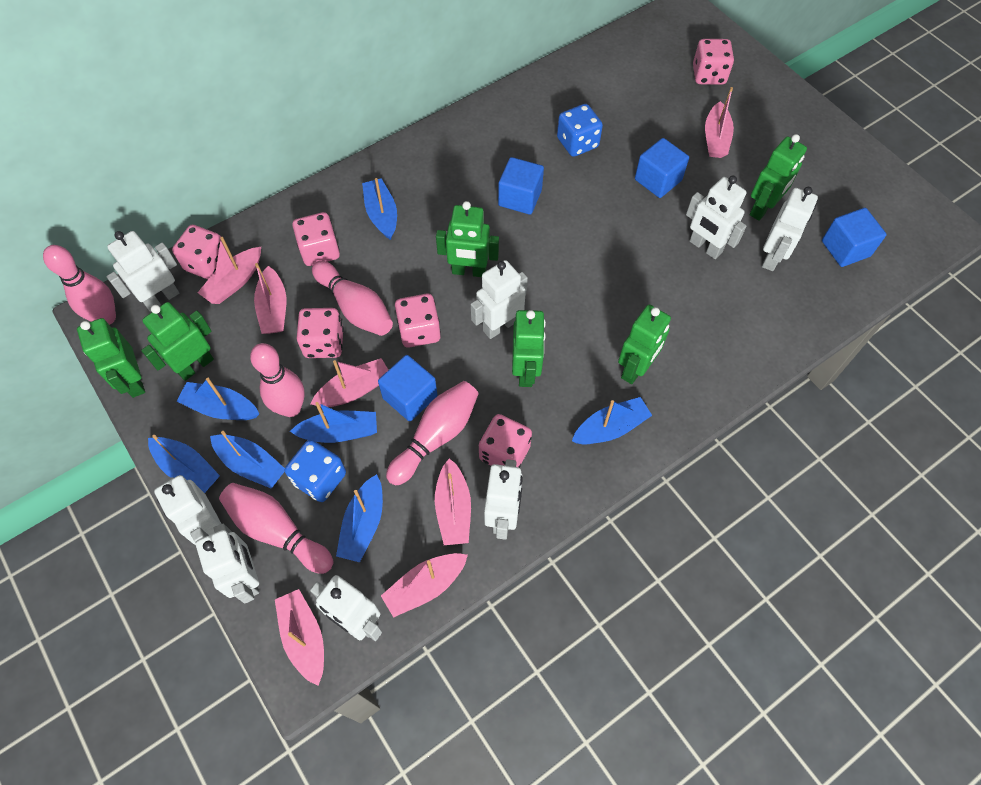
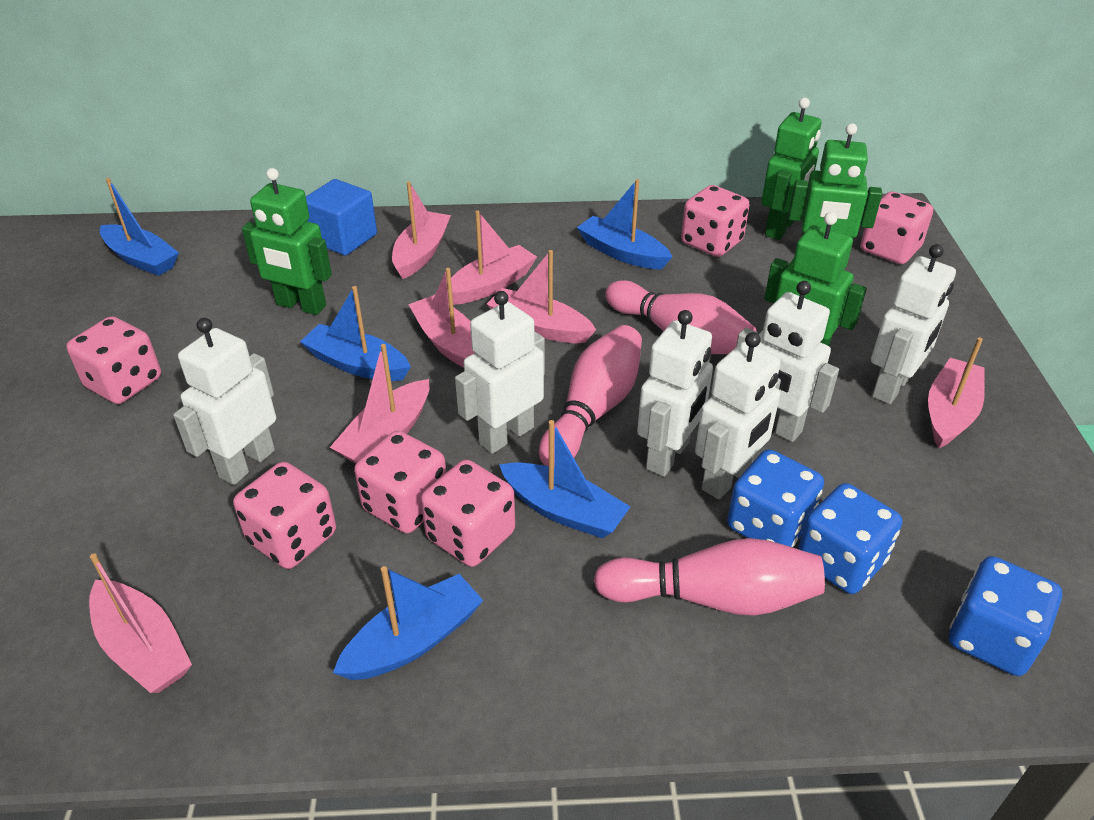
blue boat: 7 -> 5
blue cube: 4 -> 1
blue dice: 2 -> 3
green robot: 6 -> 4
pink bowling pin: 5 -> 3
white robot: 8 -> 6

